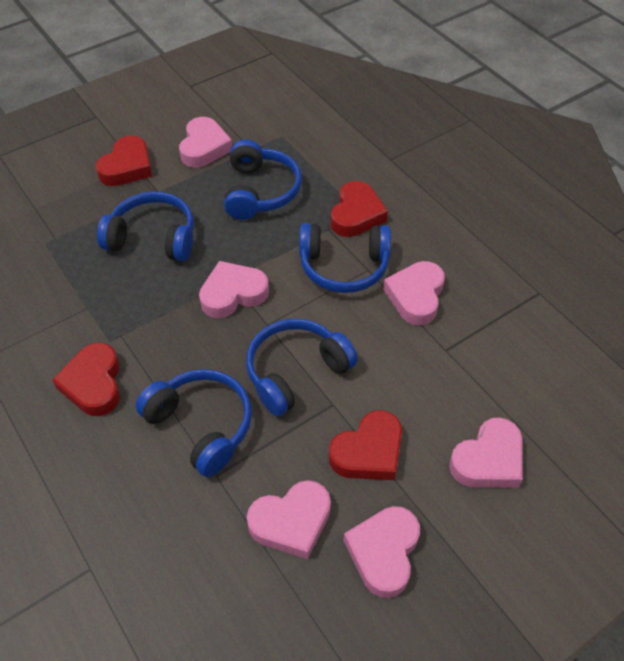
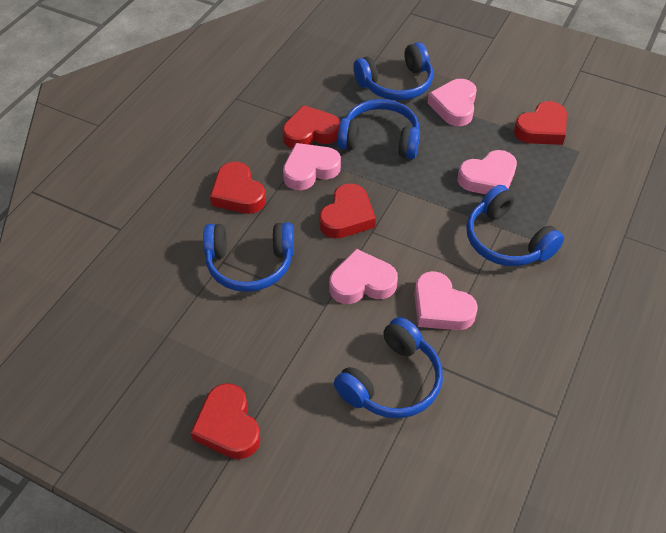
pink heart: 6 -> 5
red heart: 4 -> 5

